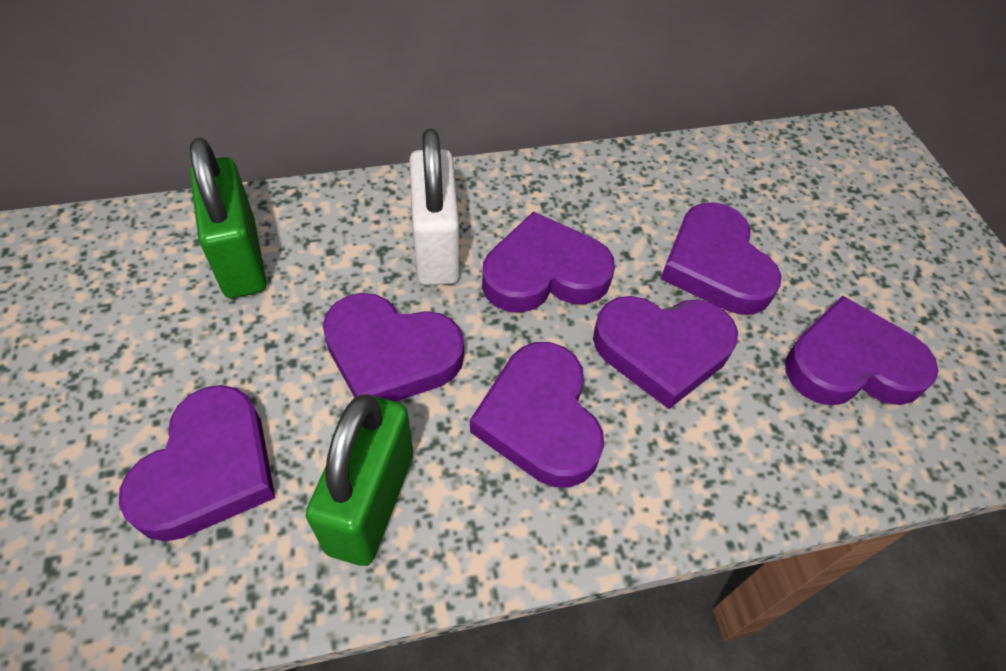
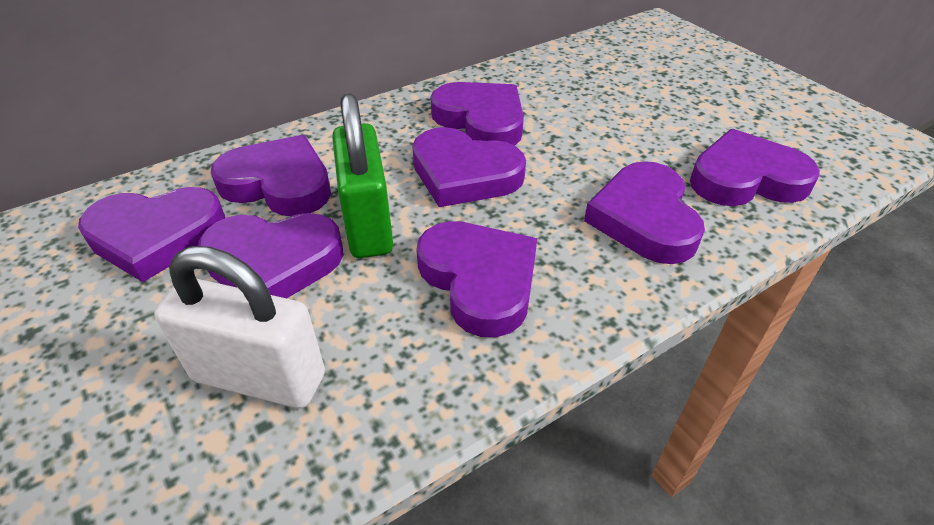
green padlock: 2 -> 1
purple heart: 7 -> 8

